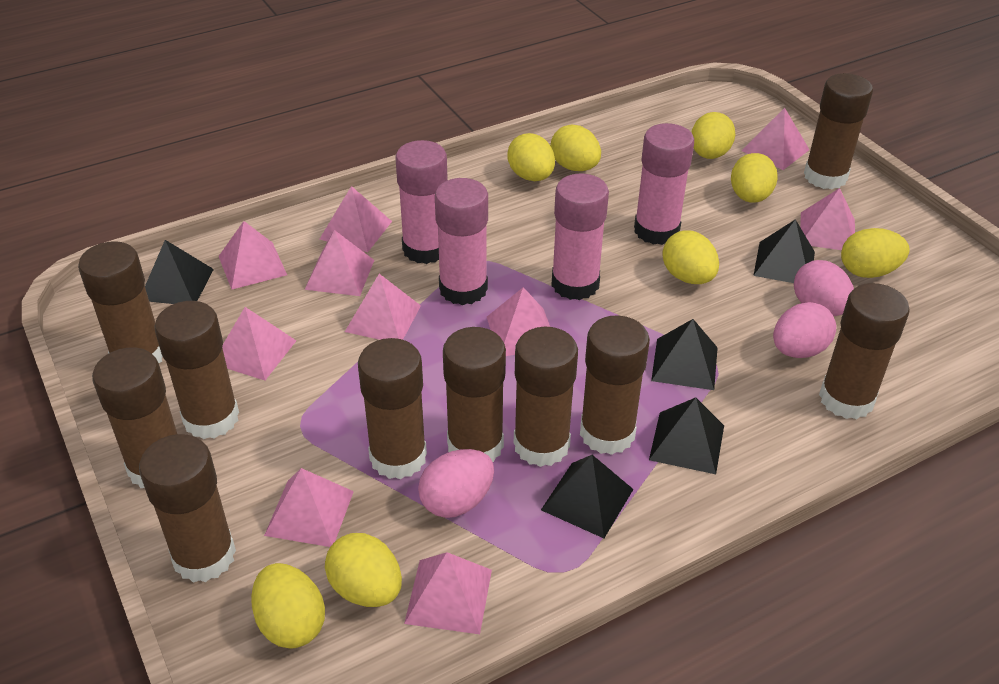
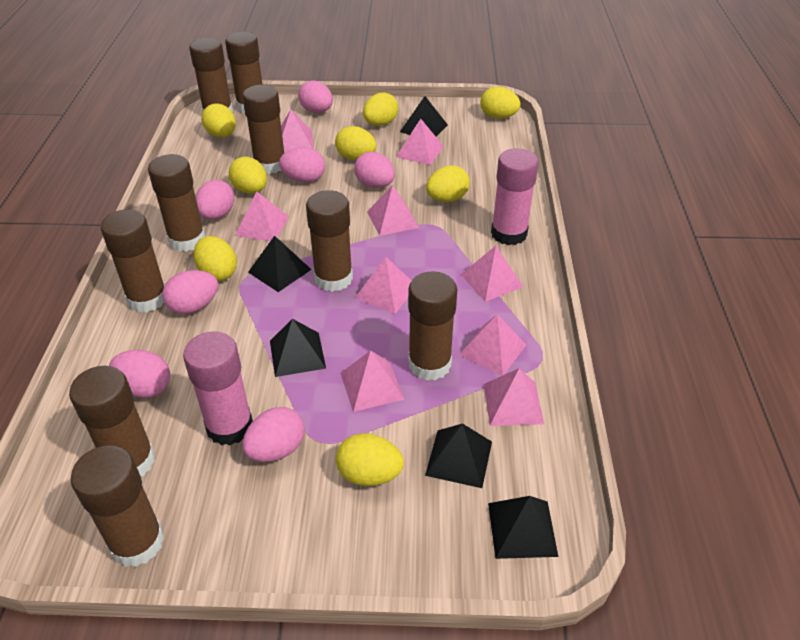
brown glue stick: 10 -> 9
pink egg: 3 -> 7
pink glue stick: 4 -> 2
pink pyramid: 10 -> 9

